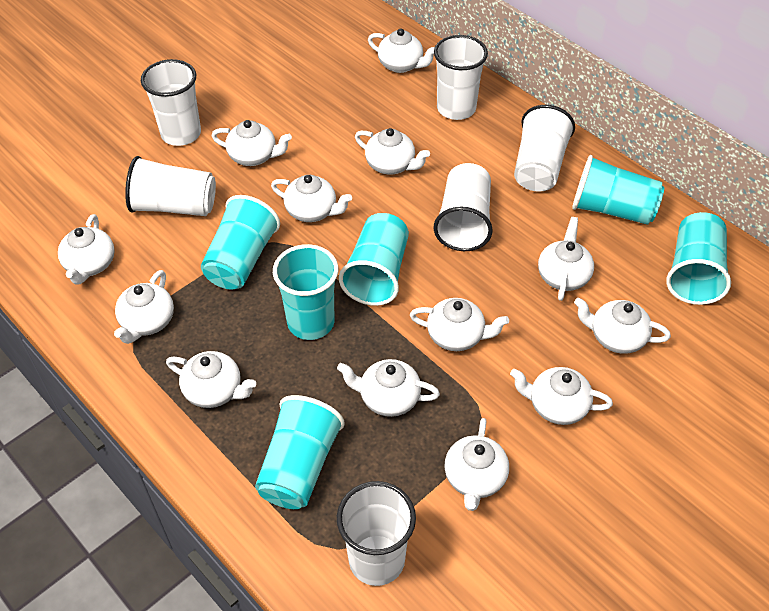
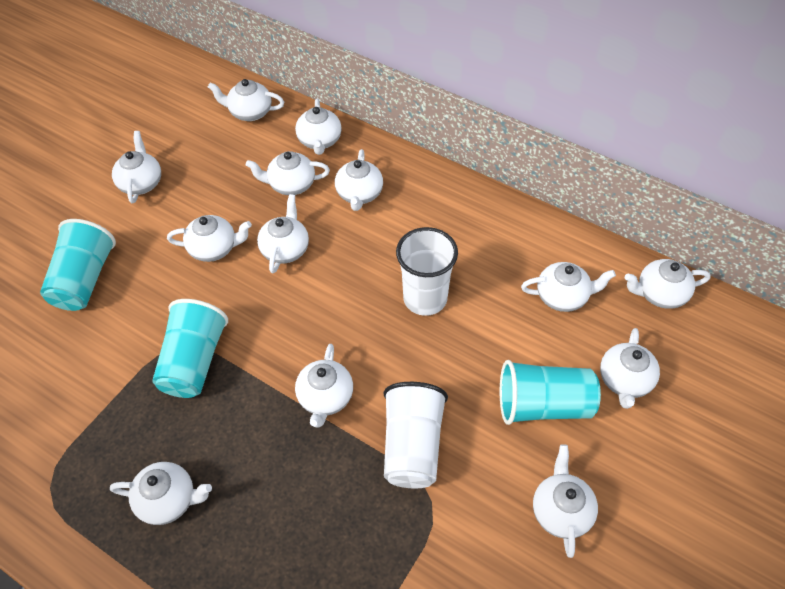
turquoise cup: 6 -> 3
white cup: 6 -> 2

